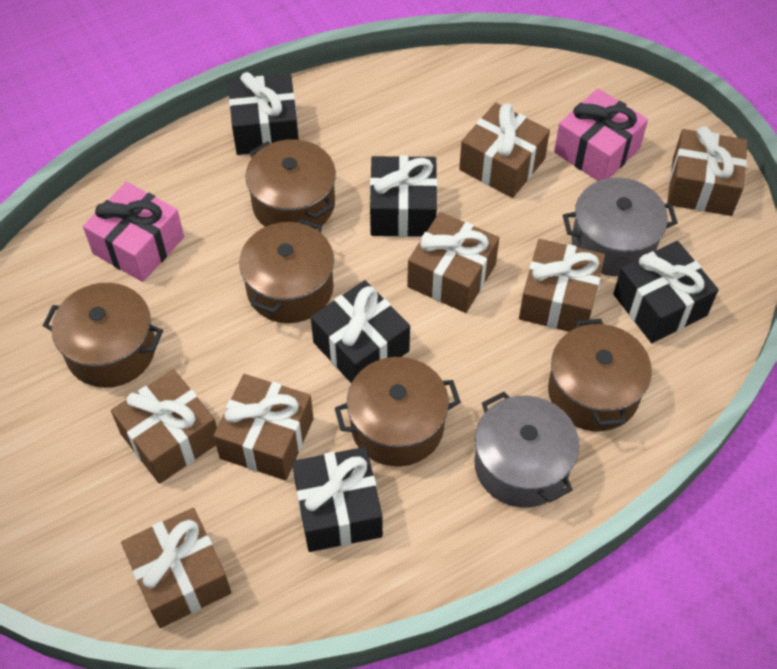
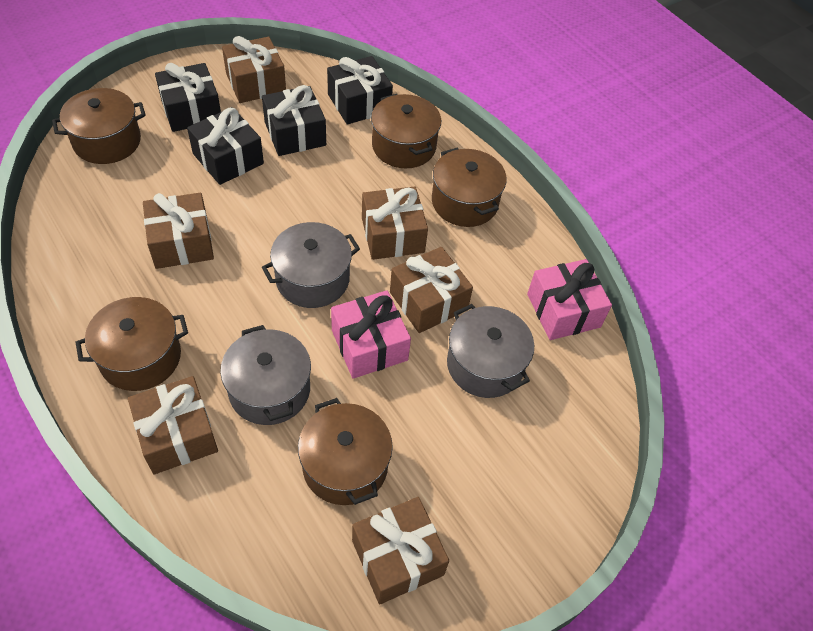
black gift: 5 -> 4
brown gift: 7 -> 6
grey pot: 2 -> 3

